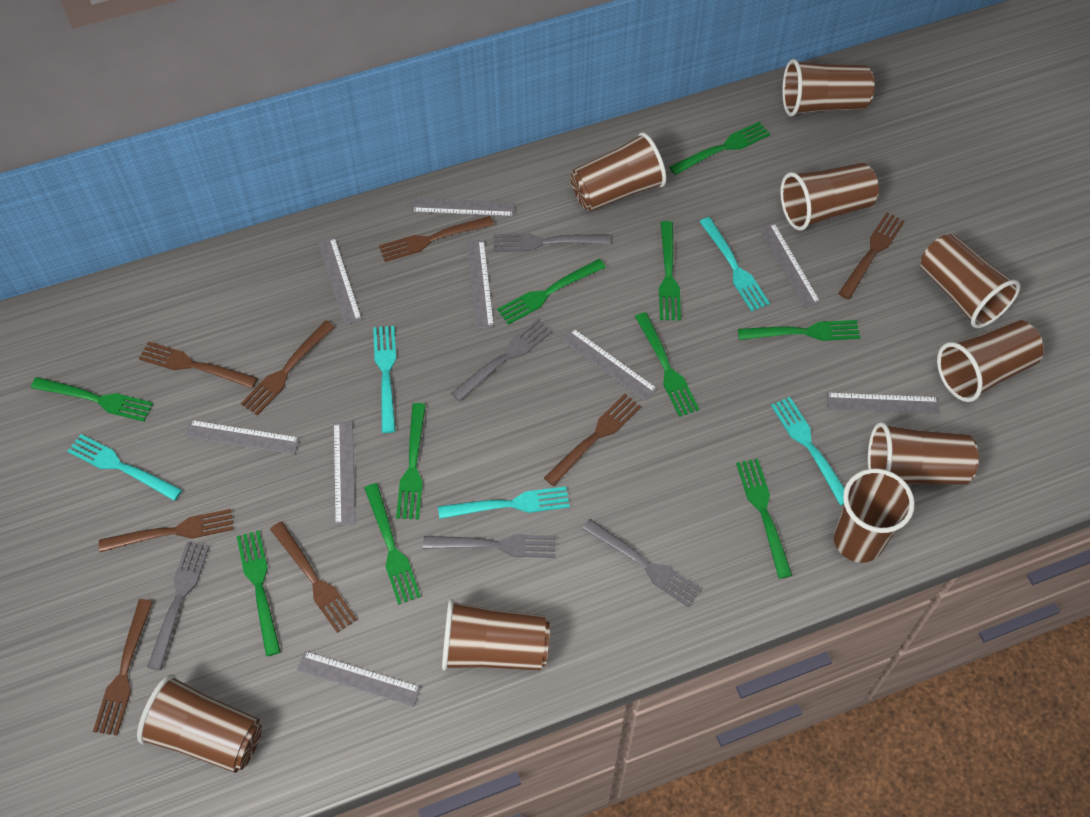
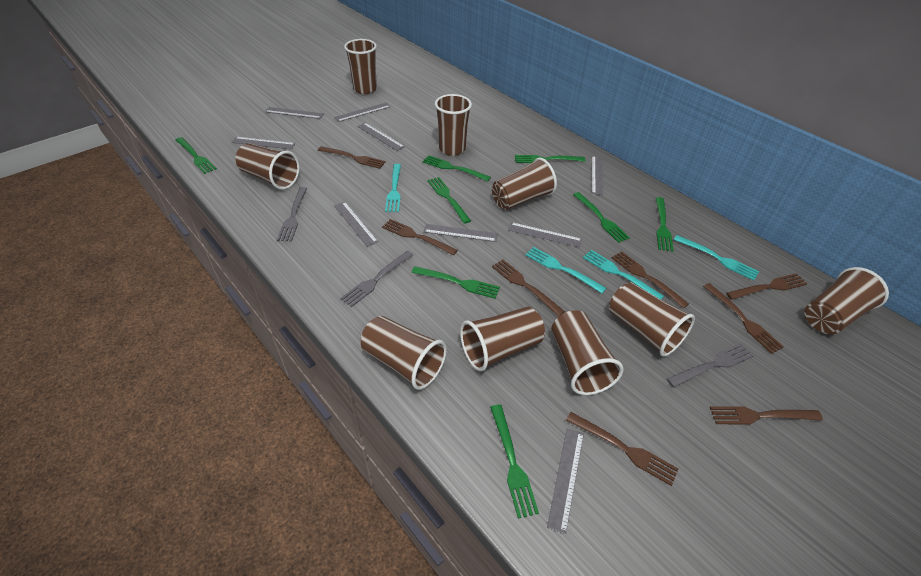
green fork: 10 -> 8
grey fork: 5 -> 3
turquoise fork: 5 -> 4

